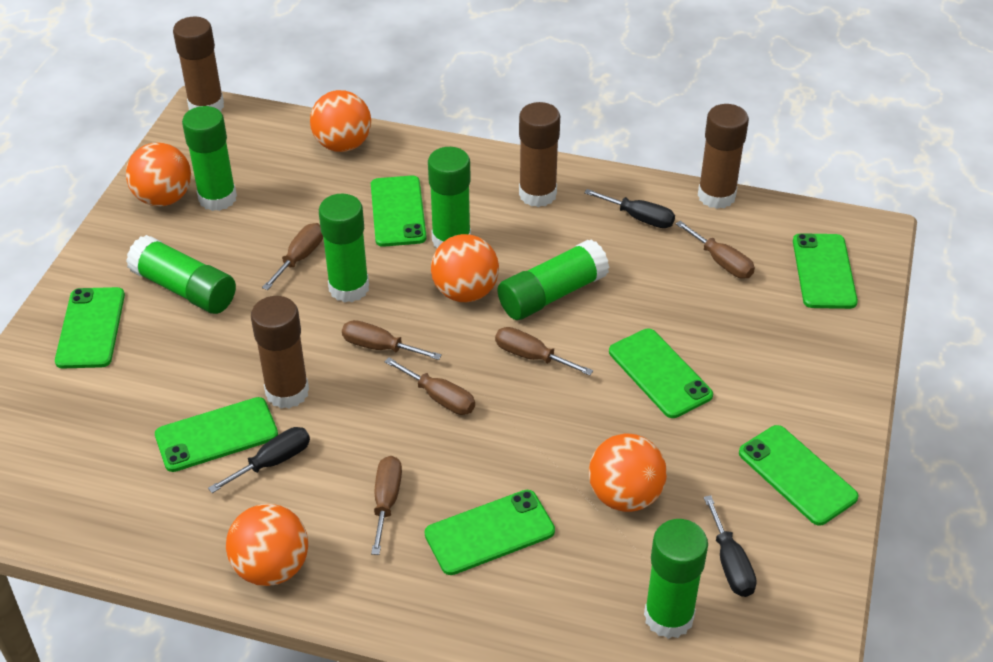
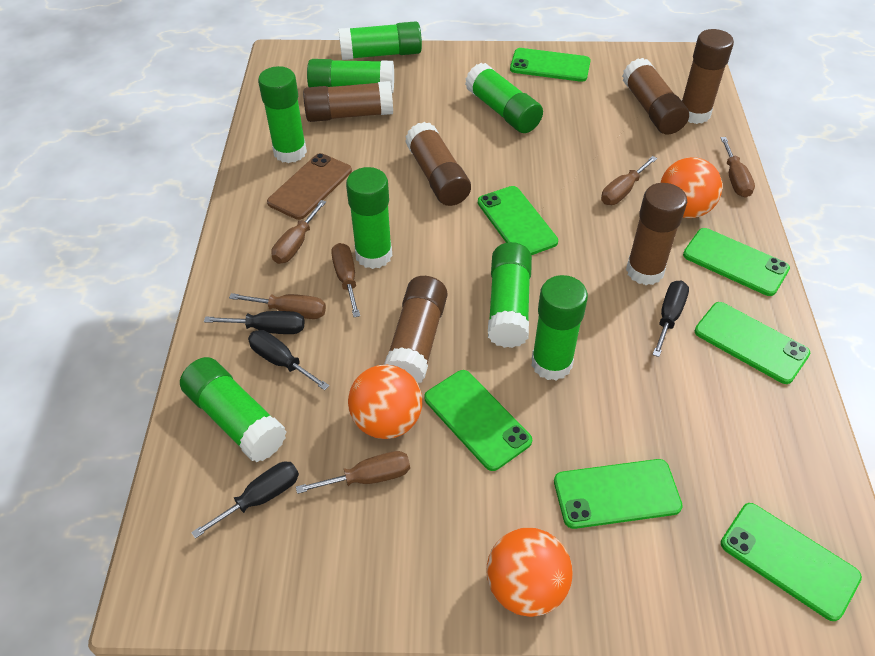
black screwdriver: 3 -> 4
brown glue stick: 4 -> 6
brown phone: 0 -> 1
green glue stick: 6 -> 8
orange ball: 5 -> 3

